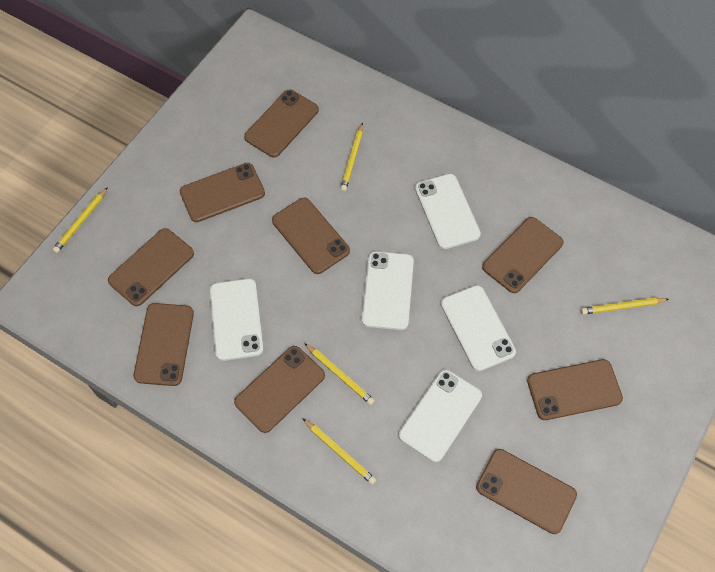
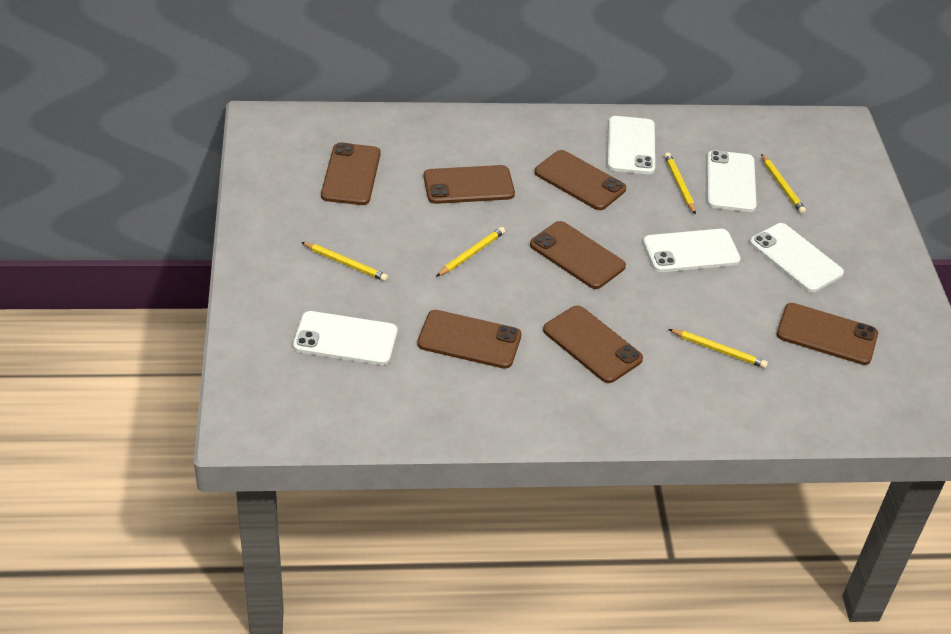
brown phone: 9 -> 7

